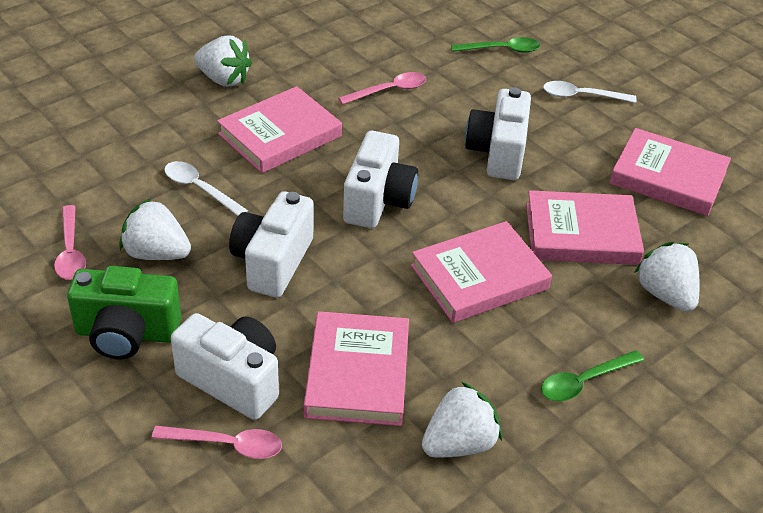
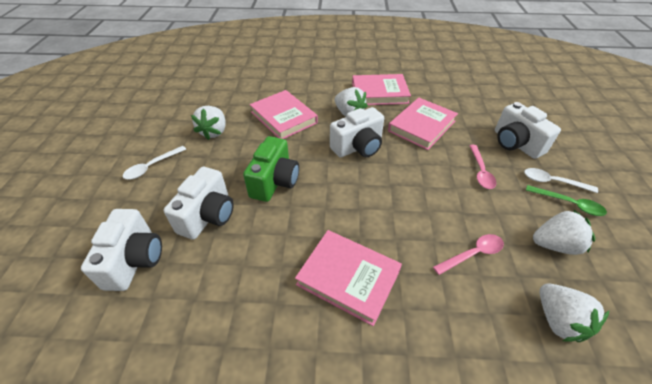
green spoon: 2 -> 1
pink book: 5 -> 4
pink spoon: 3 -> 2

